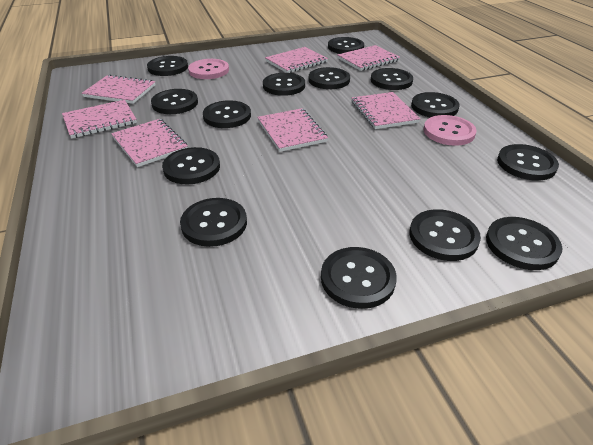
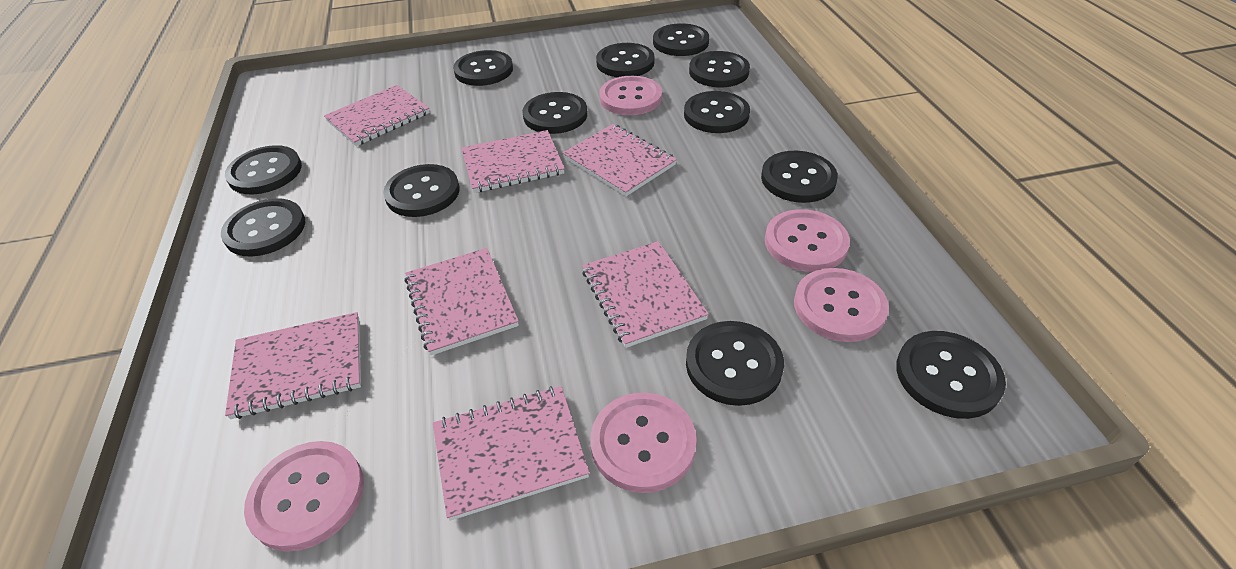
black button: 14 -> 12
pink button: 2 -> 5

